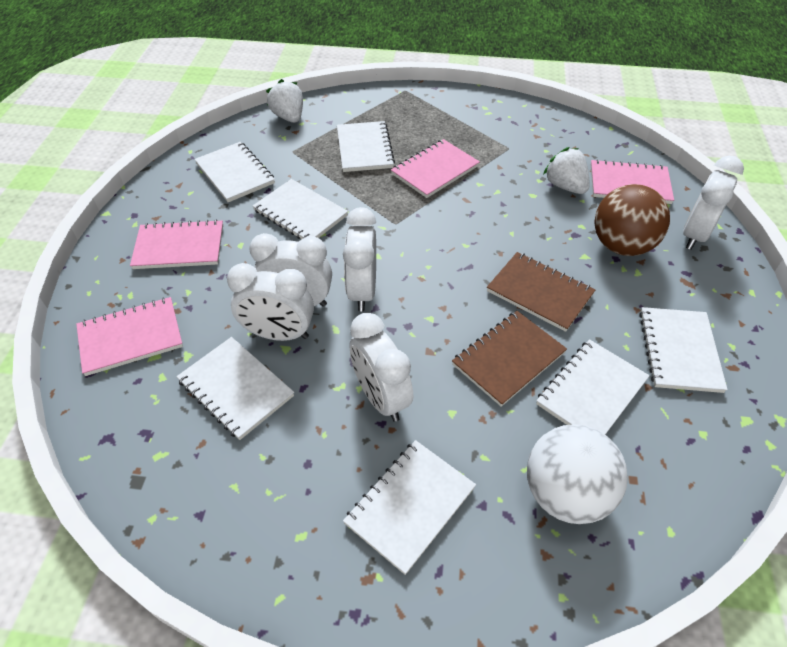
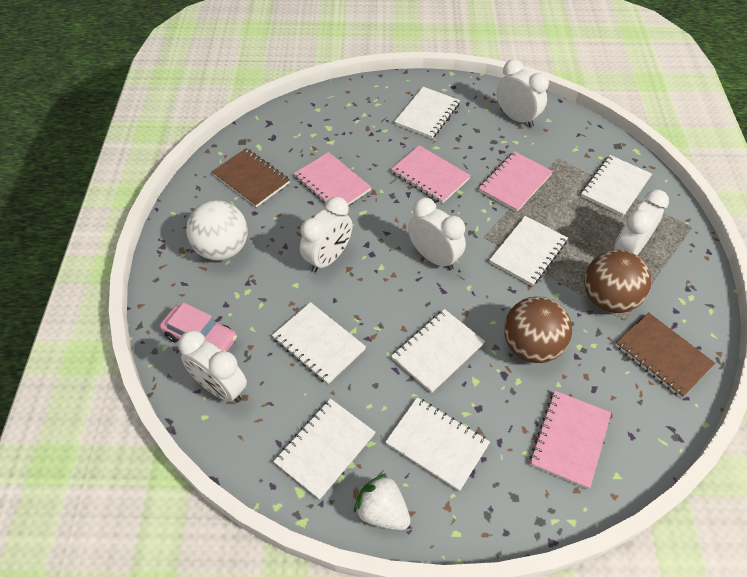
brown ball: 1 -> 2
pink car: 0 -> 1
white strawberry: 2 -> 1

